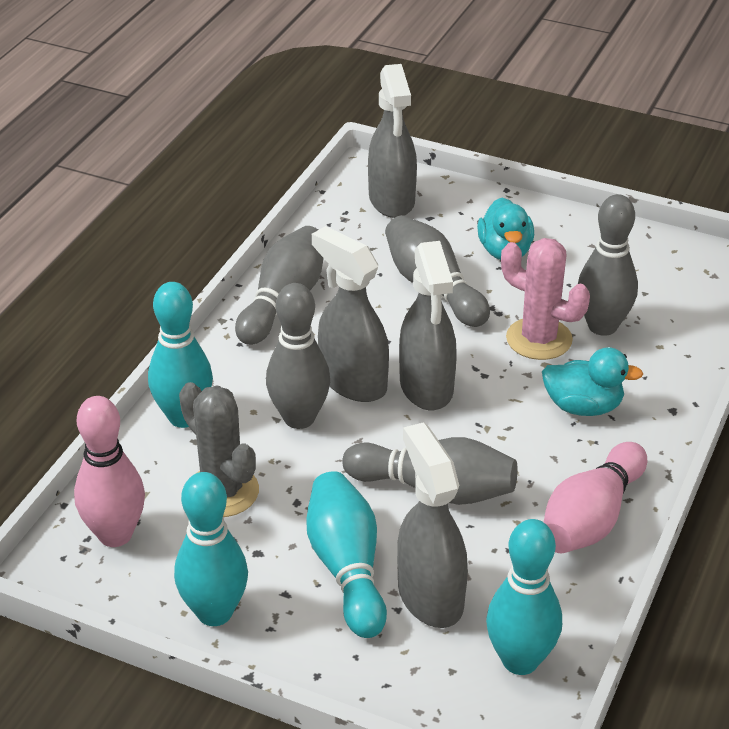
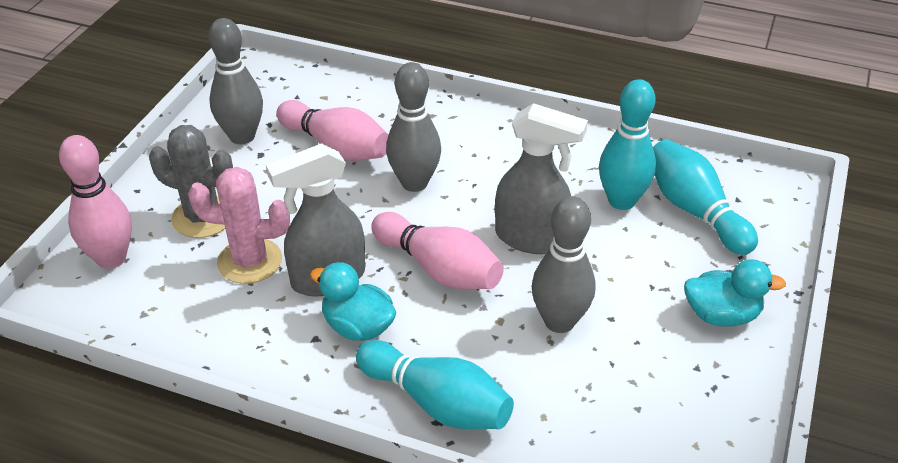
grey bowling pin: 5 -> 3
grey spray bottle: 4 -> 2
pink bowling pin: 2 -> 3
turquoise bowling pin: 4 -> 3

